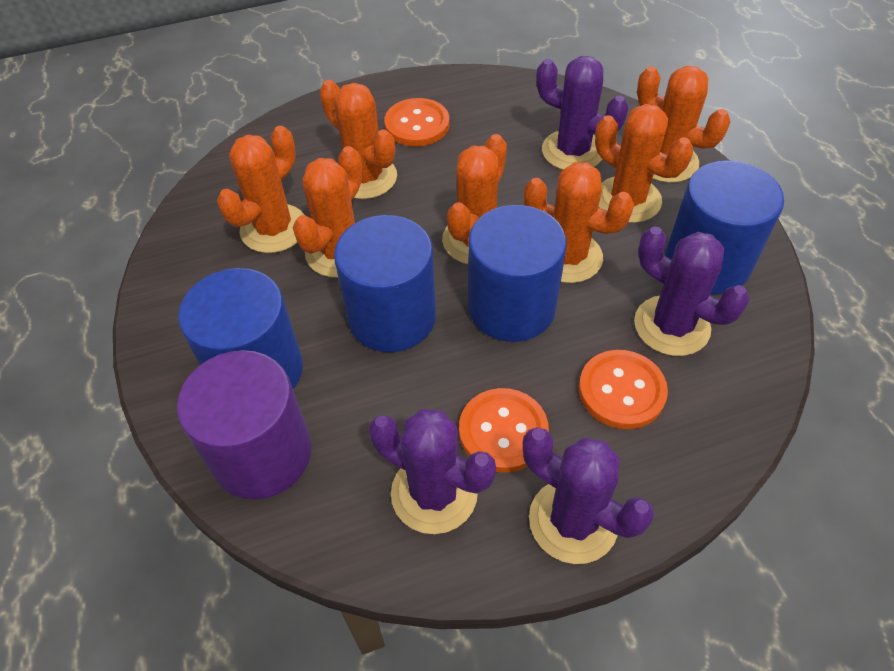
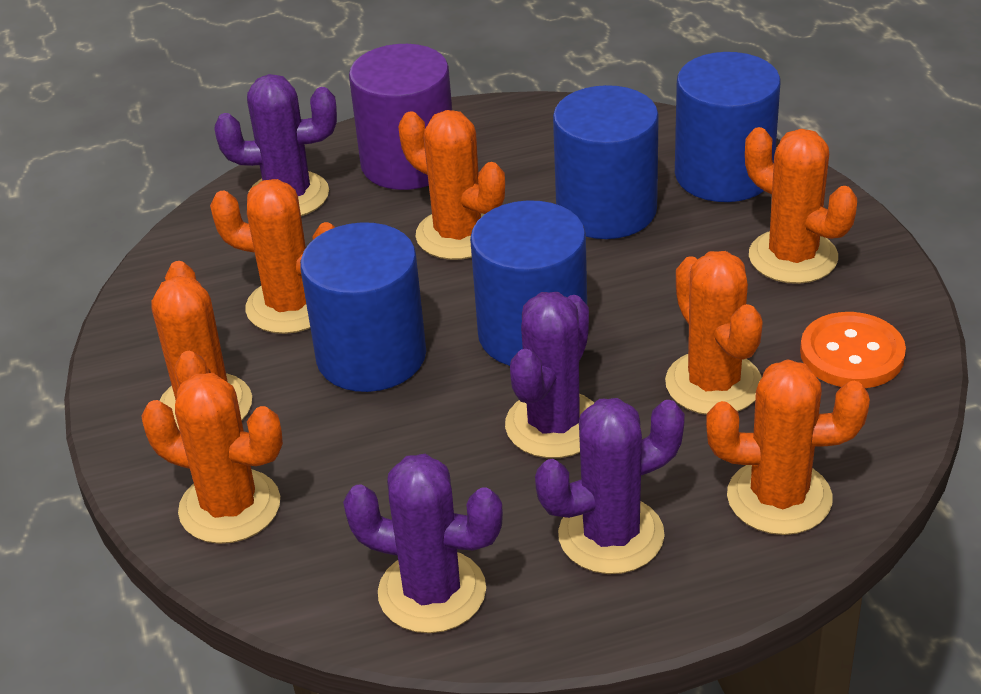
orange button: 3 -> 1

